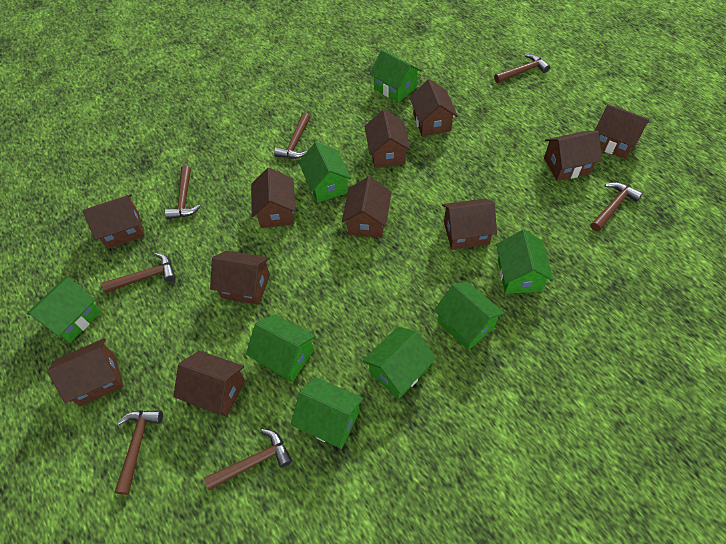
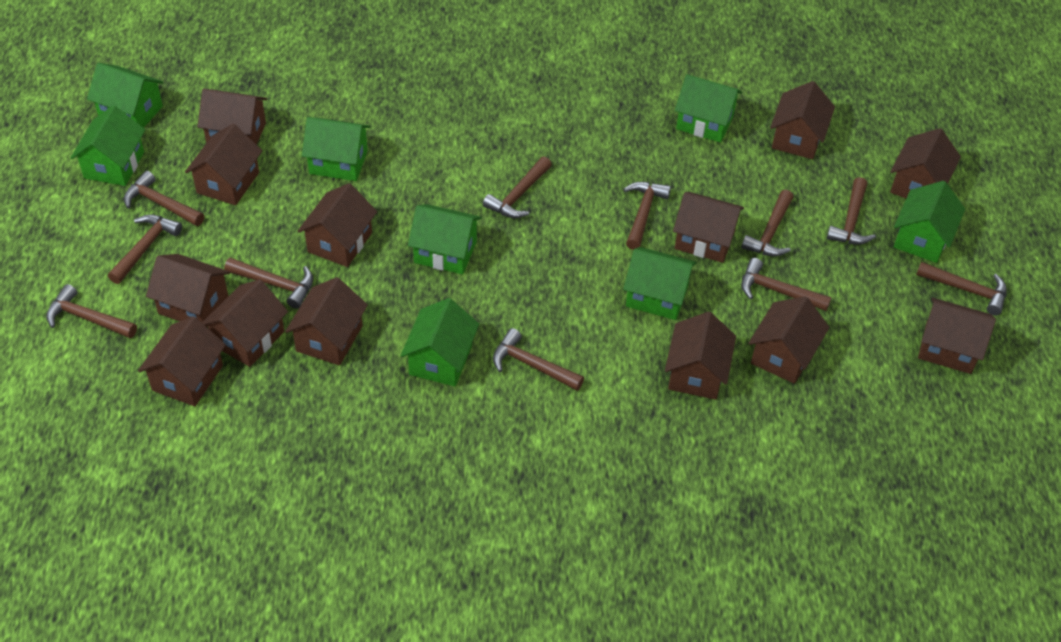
brown hammer: 7 -> 11
brown house: 11 -> 13

